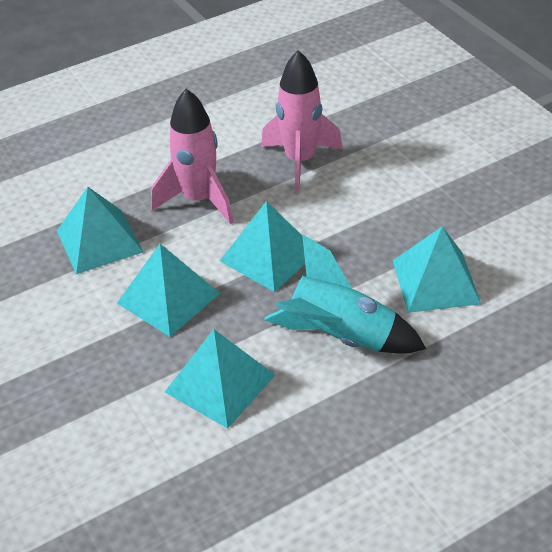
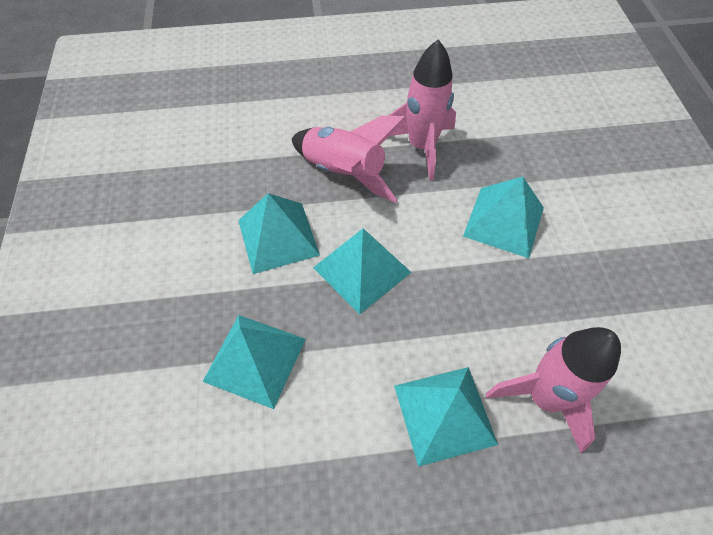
pink rocket: 2 -> 3
turquoise rocket: 1 -> 0

